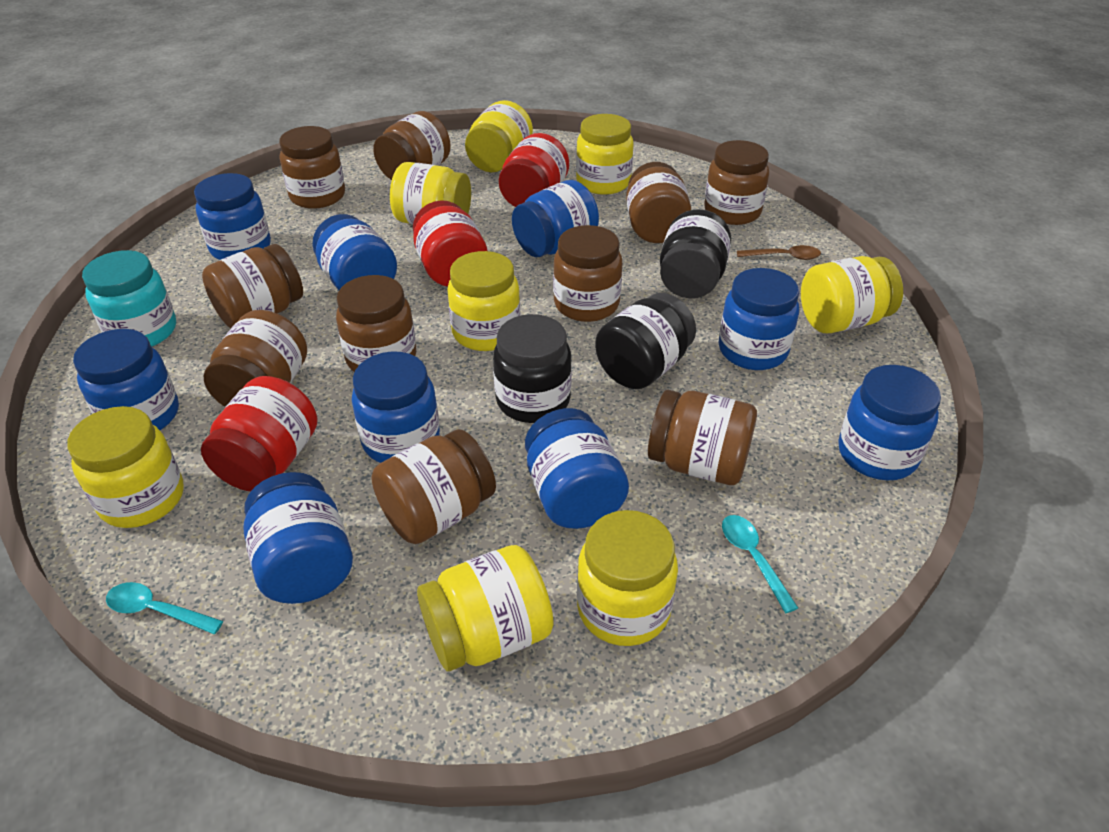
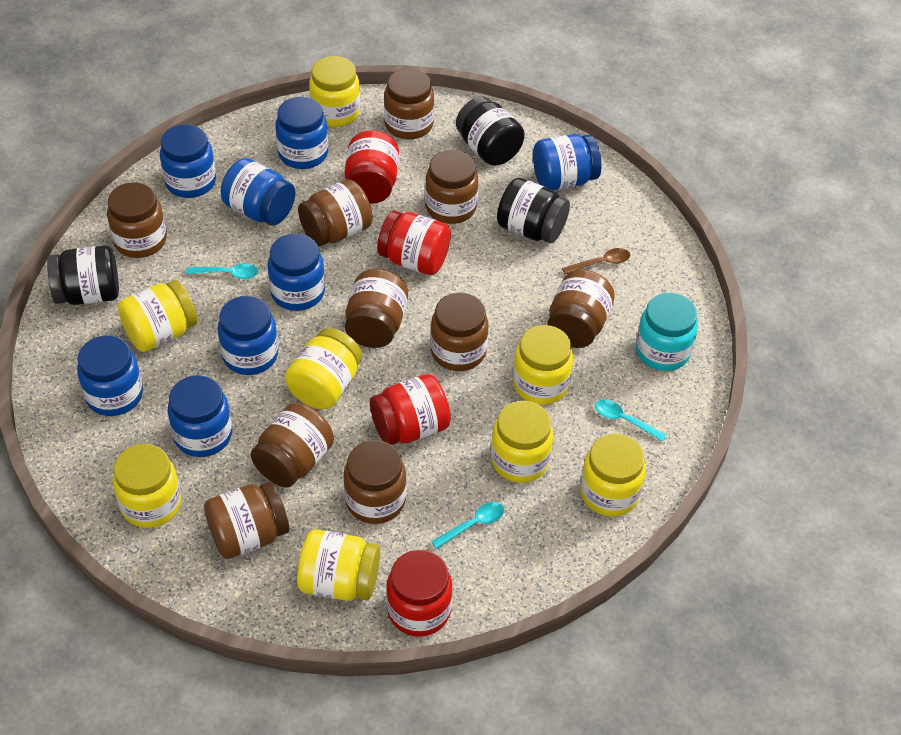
blue jar: 9 -> 8
red jar: 3 -> 4
turquoise spoon: 2 -> 3

